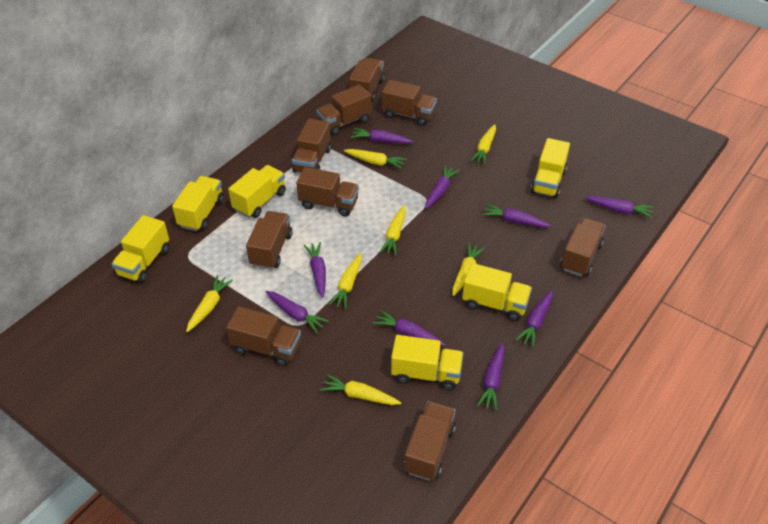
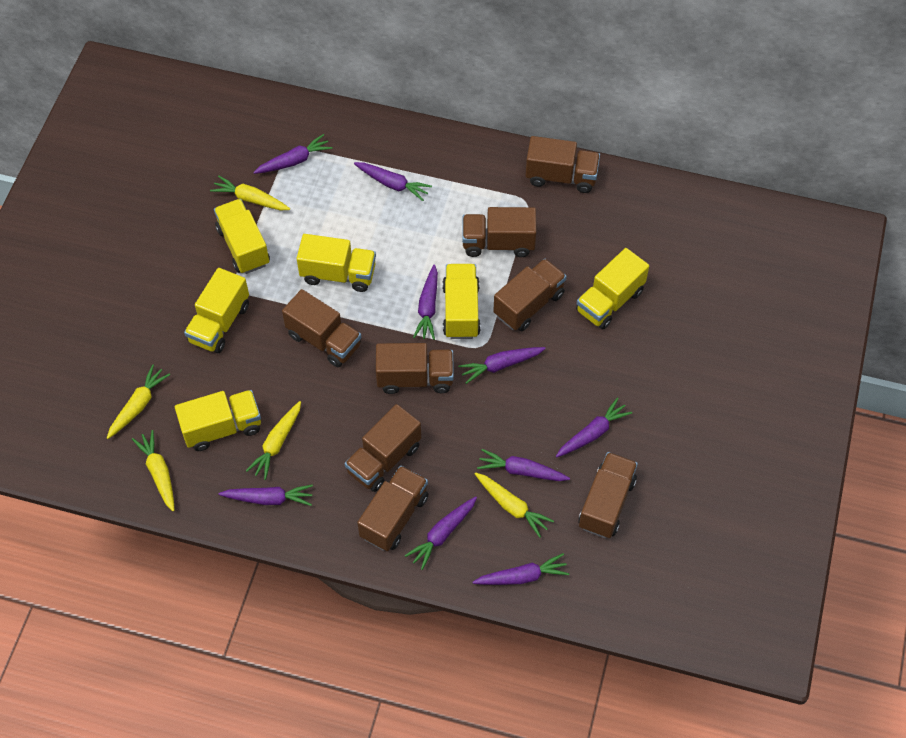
brown truck: 9 -> 8
yellow carrot: 7 -> 5

